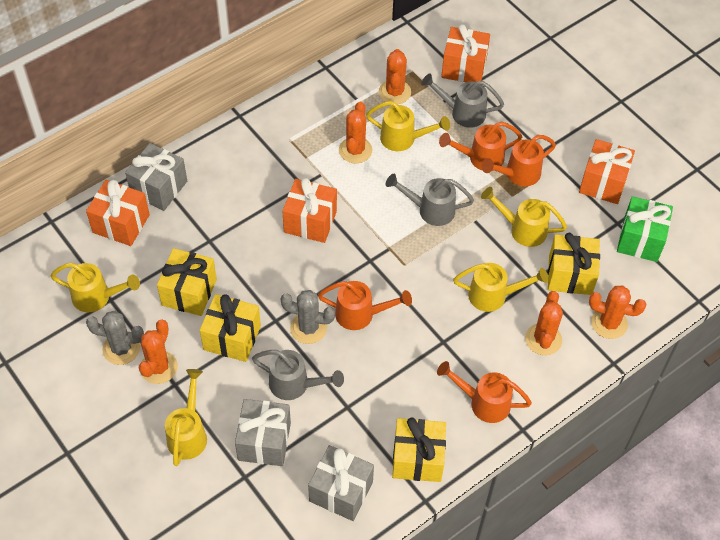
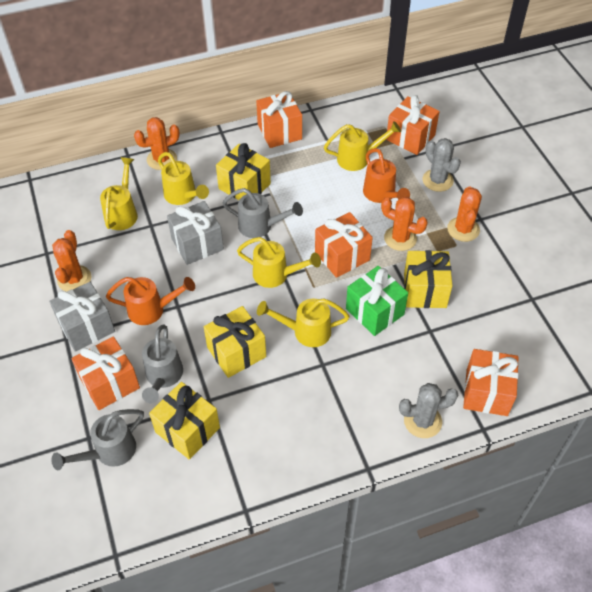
grey gift: 3 -> 2
orange cactus: 5 -> 4
orange gift: 4 -> 5
orange watering can: 4 -> 2

